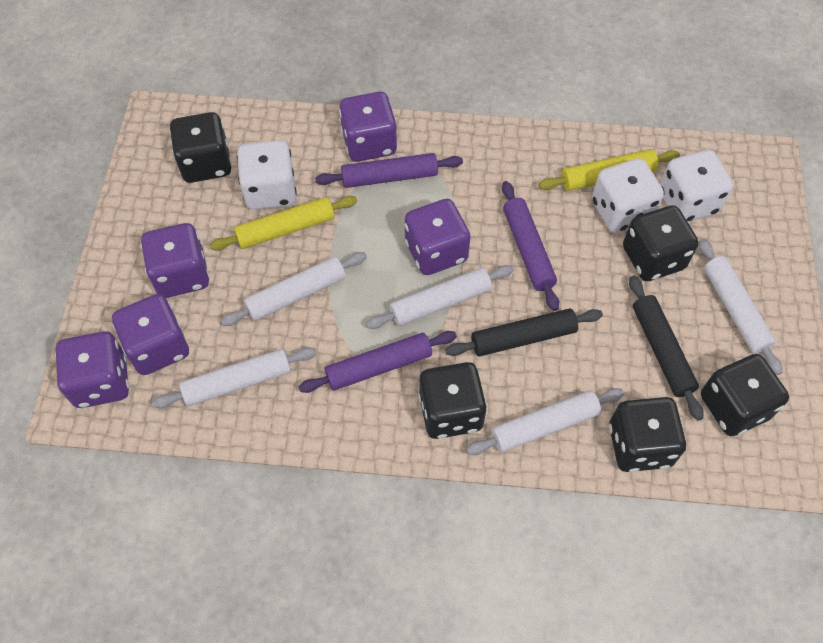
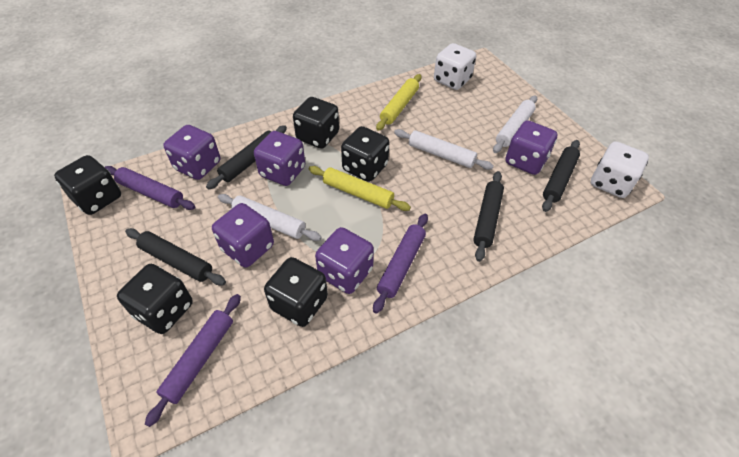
black rolling pin: 2 -> 4
white dice: 3 -> 2
white rolling pin: 5 -> 3

